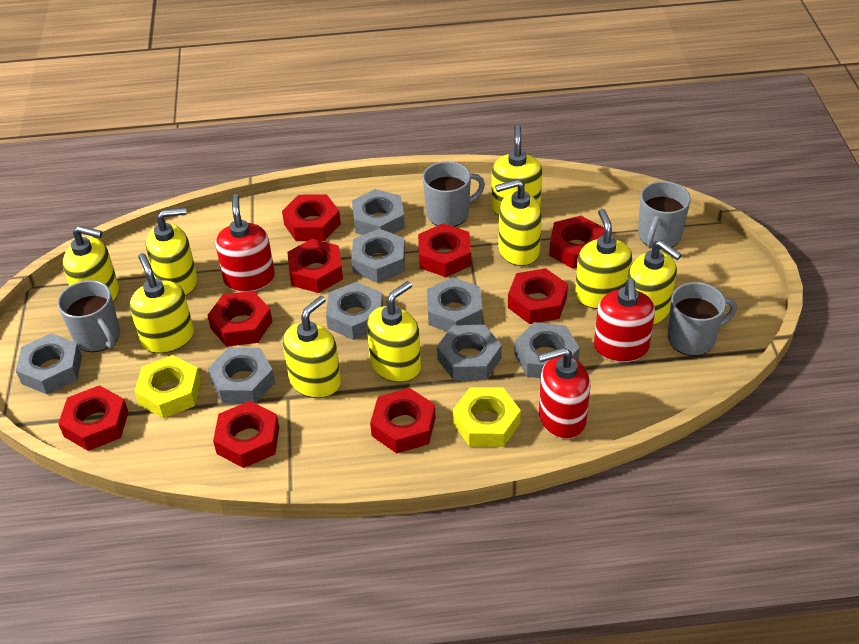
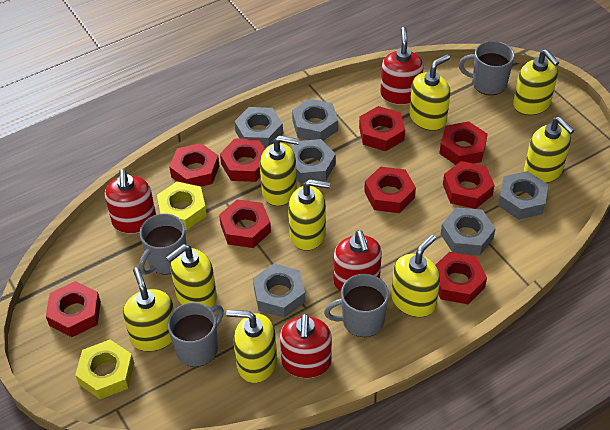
grey nut: 8 -> 6
red soap dispenser: 3 -> 4

